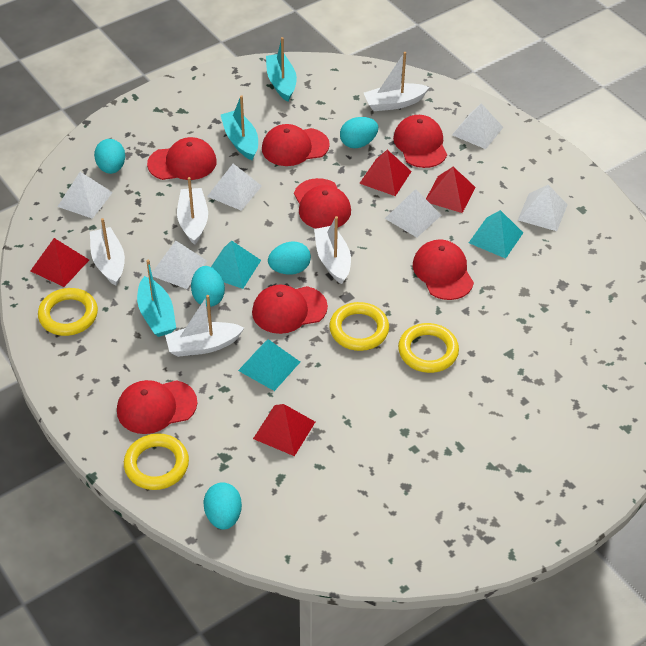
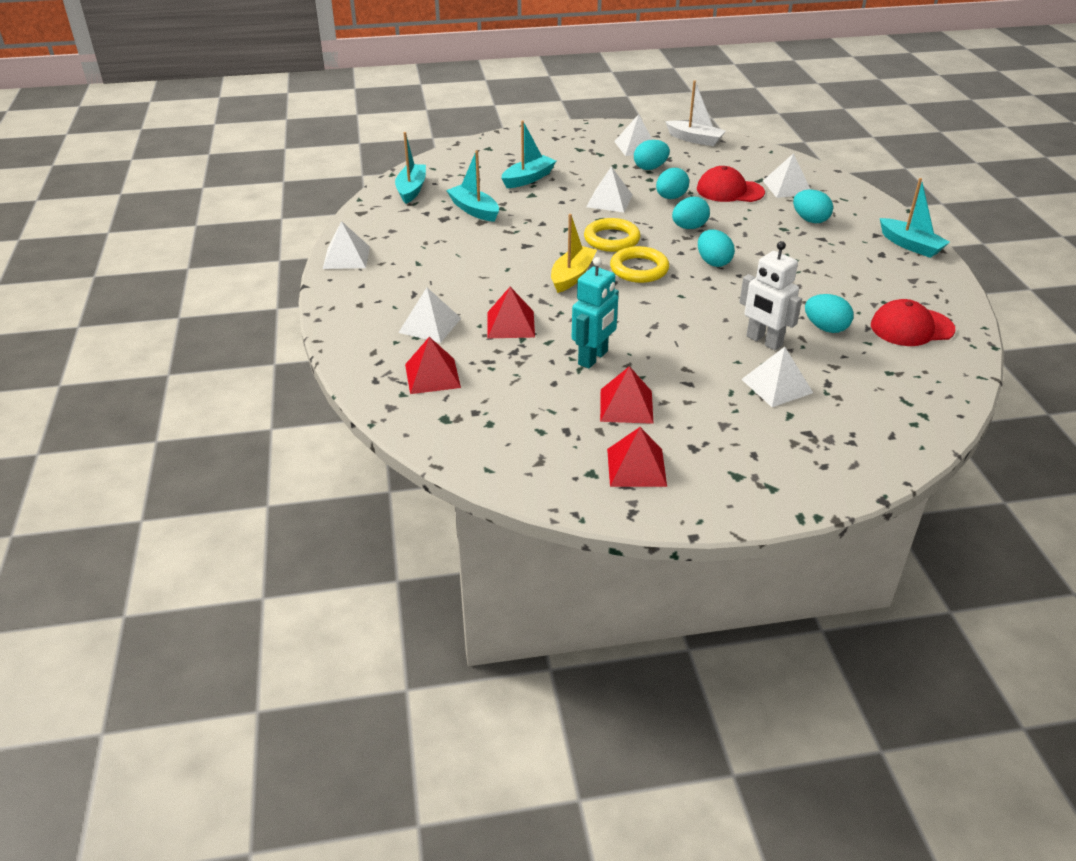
red cap: 7 -> 2
turquoise boat: 3 -> 4
turquoise egg: 5 -> 6
turquoise pyramid: 3 -> 0
turquoise robot: 0 -> 1
white boat: 5 -> 1
white robot: 0 -> 1
yellow boat: 0 -> 1
yellow ring: 4 -> 2

